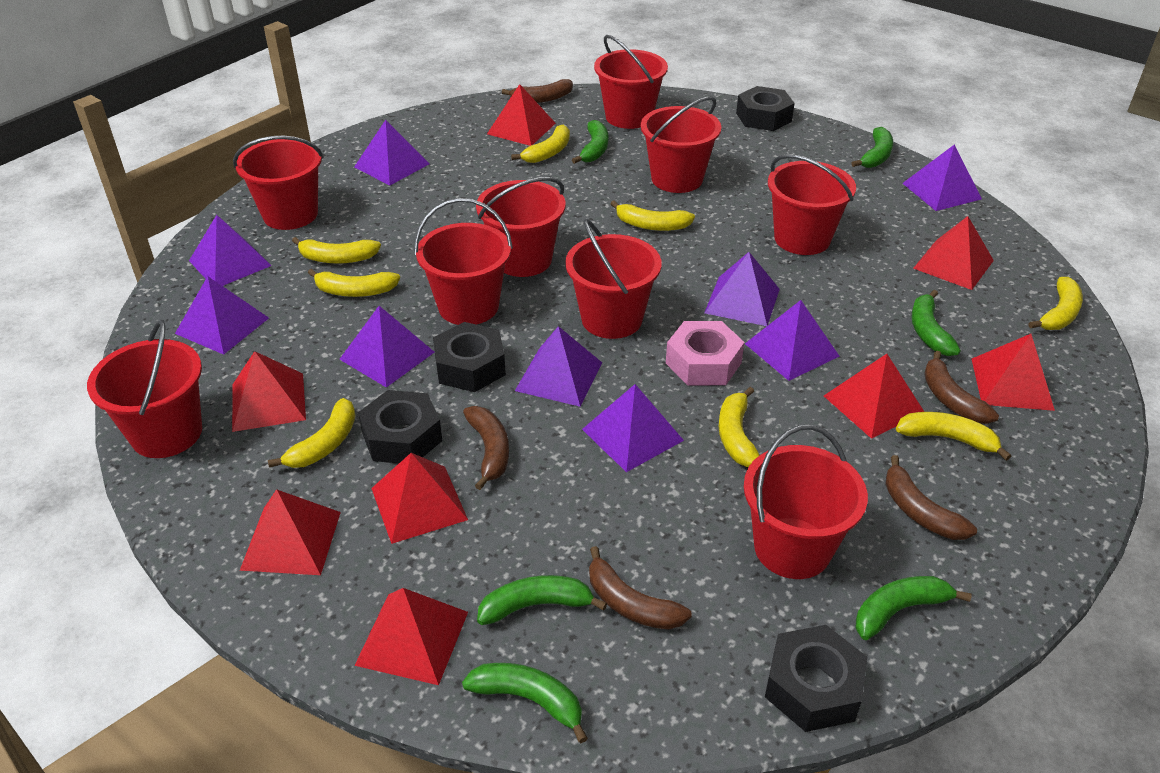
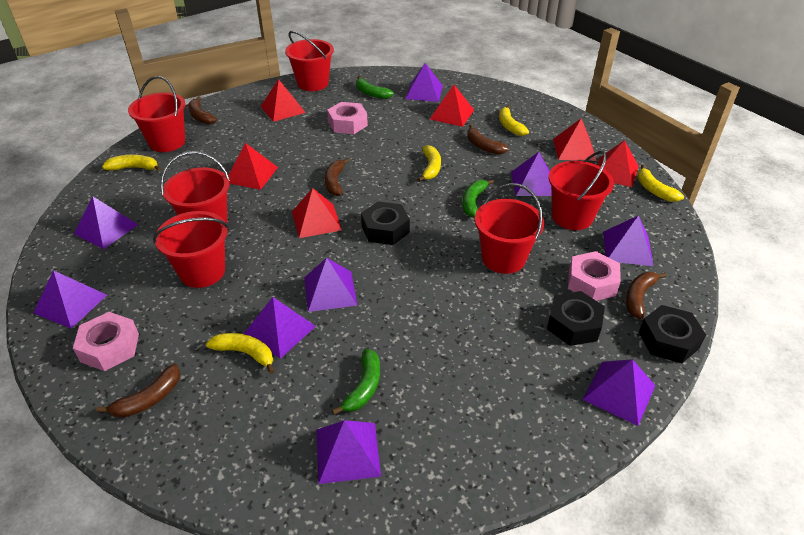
black nut: 4 -> 3
green banana: 6 -> 3
pink nut: 1 -> 3
red bucket: 9 -> 6
red pyramid: 8 -> 6
yellow banana: 8 -> 5

